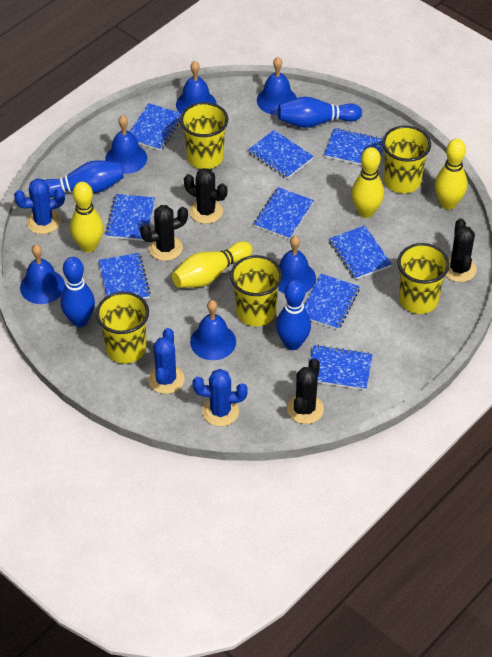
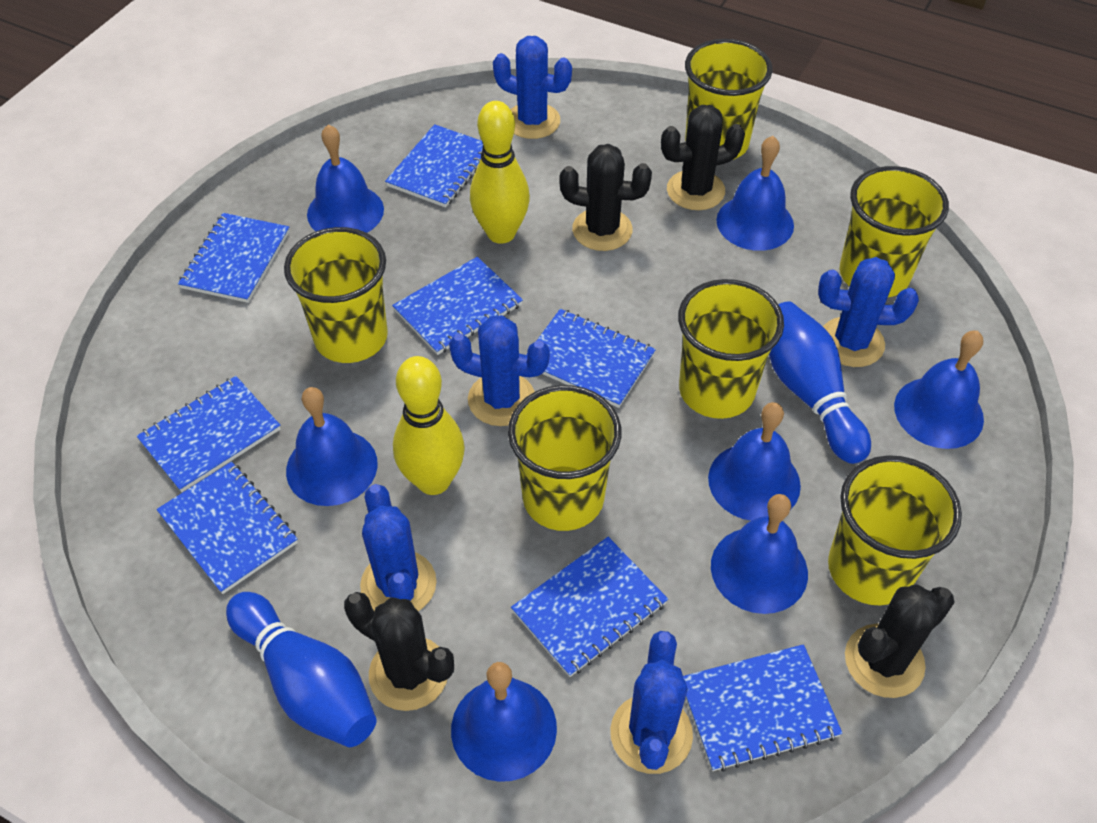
blue bell: 6 -> 7
blue bowling pin: 4 -> 2
blue cactus: 3 -> 5
blue notebook: 9 -> 8
yellow bowling pin: 4 -> 2
yellow cup: 5 -> 6

